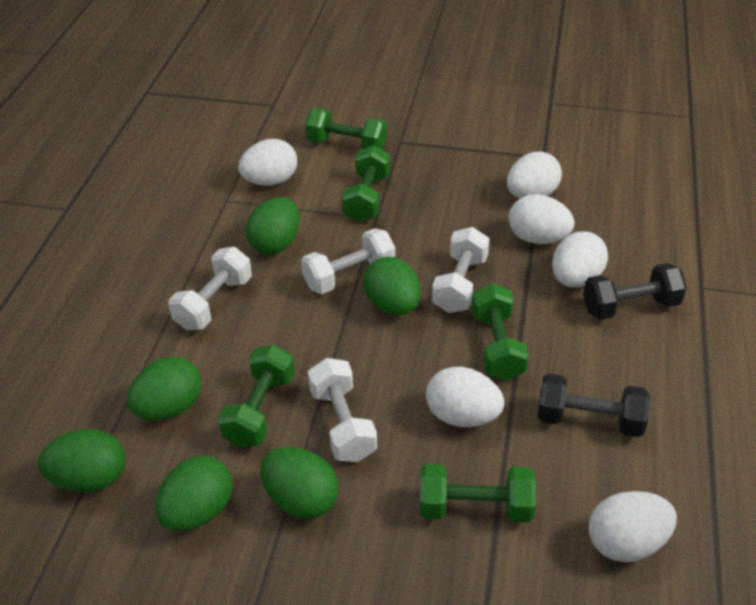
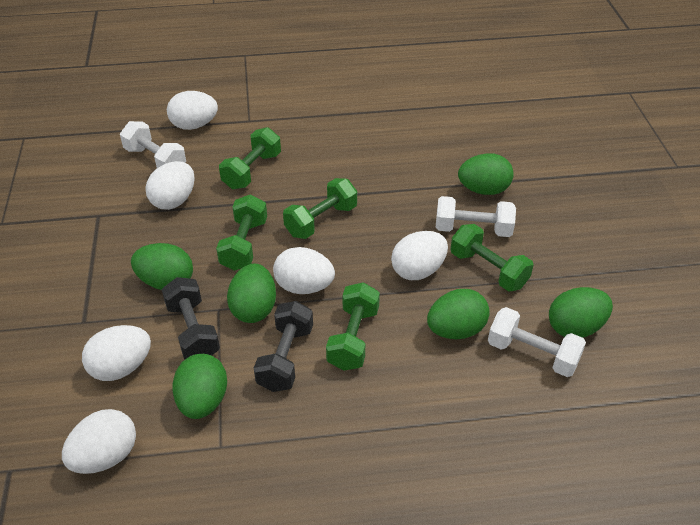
white dumbbell: 4 -> 3

